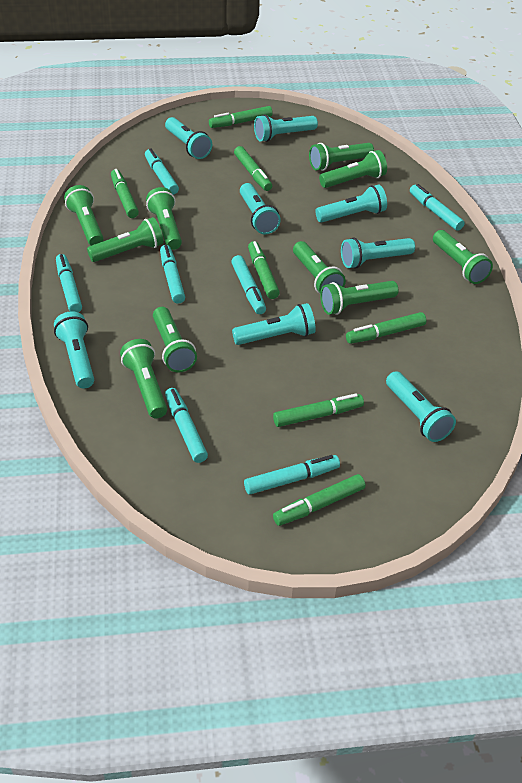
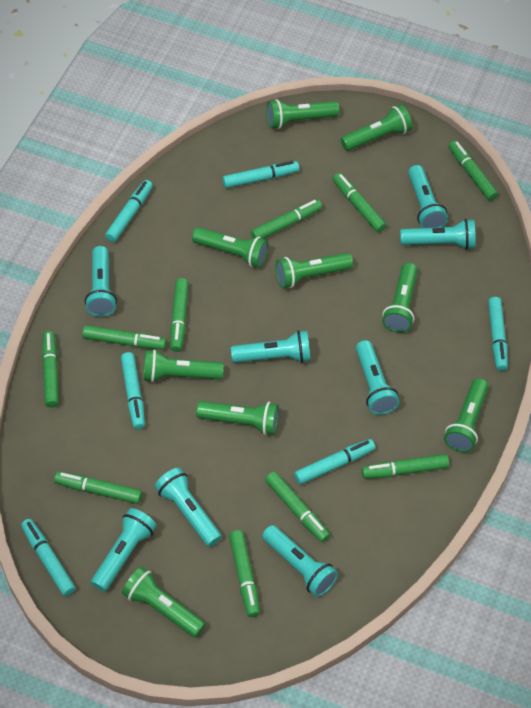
green flashlight: 10 -> 9
green marker: 7 -> 10
turquoise marker: 7 -> 6

